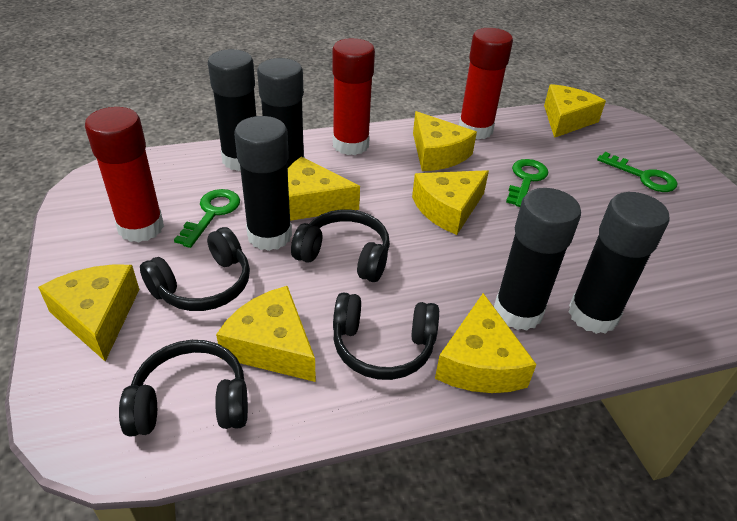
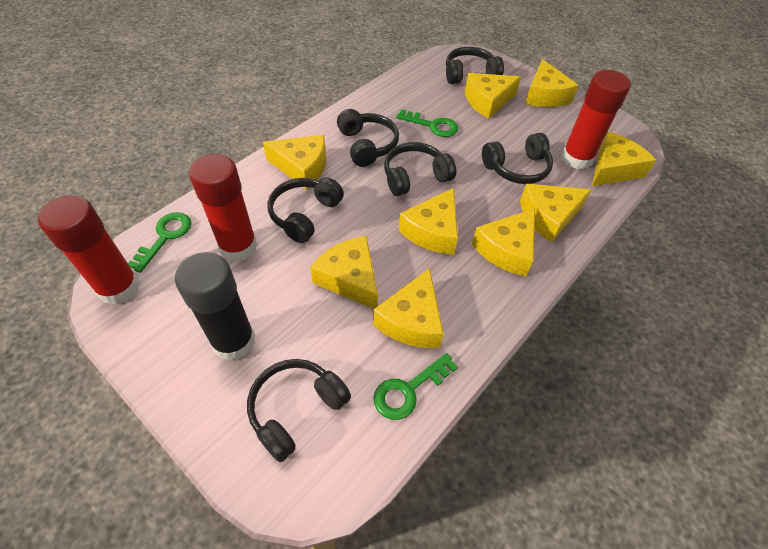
black glue stick: 5 -> 1
black headphones: 4 -> 6
yellow cheese: 7 -> 9

